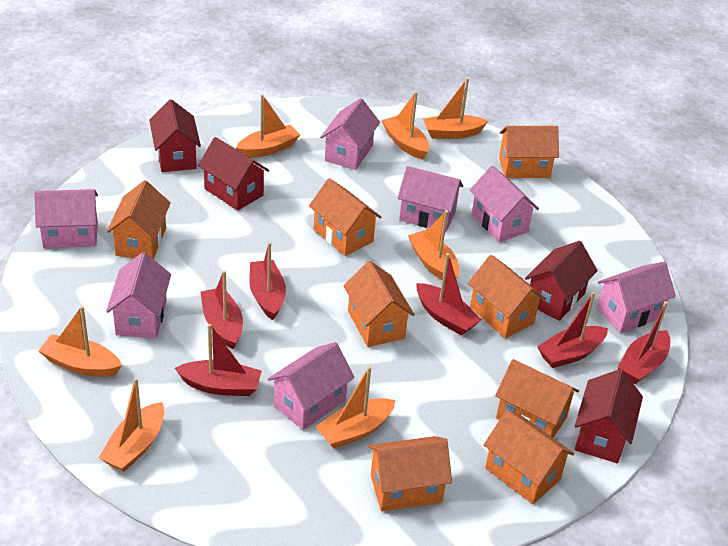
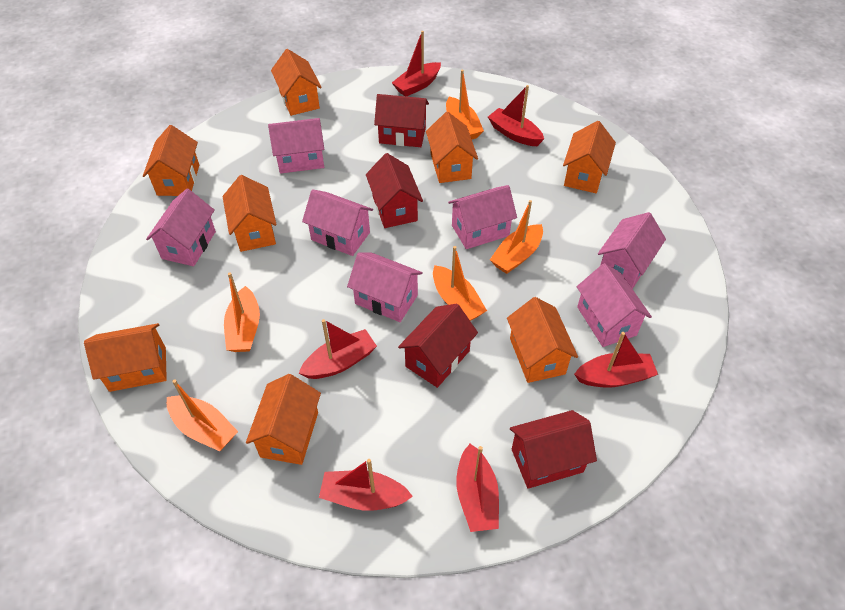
orange boat: 7 -> 5

